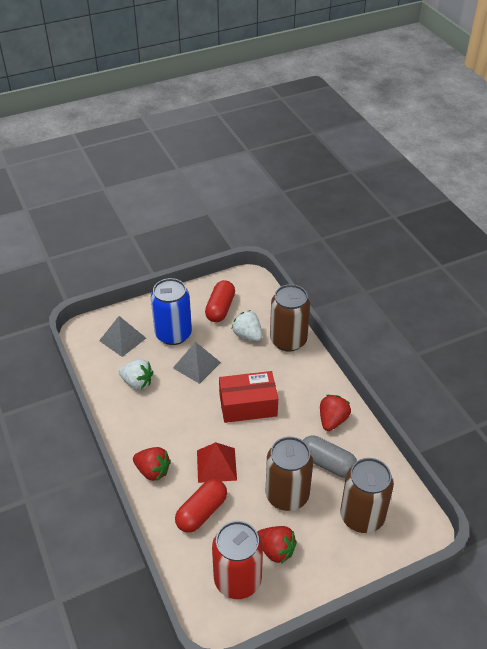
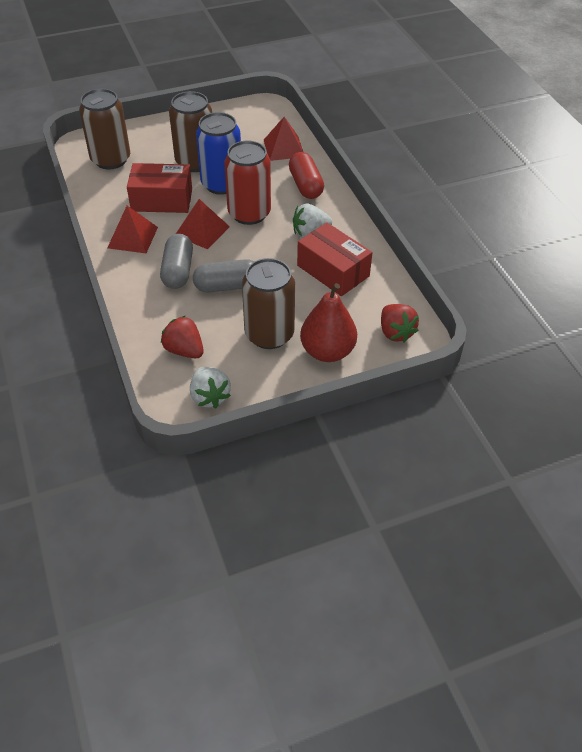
grey capsule: 1 -> 2
grey pyramid: 2 -> 0
red box: 1 -> 2
red capsule: 2 -> 1
red pear: 0 -> 1
red pyramid: 1 -> 3
red strawberry: 3 -> 2

